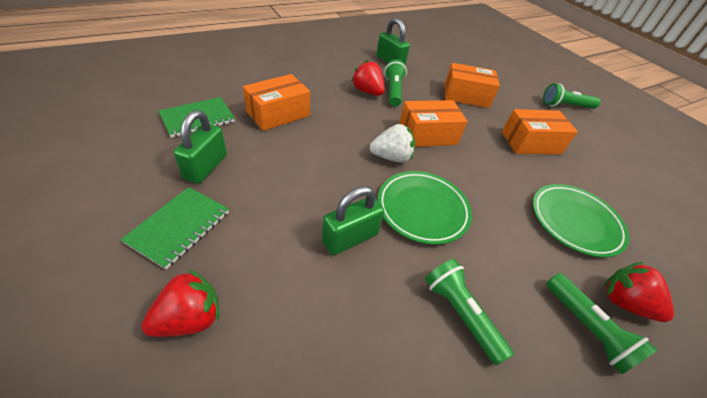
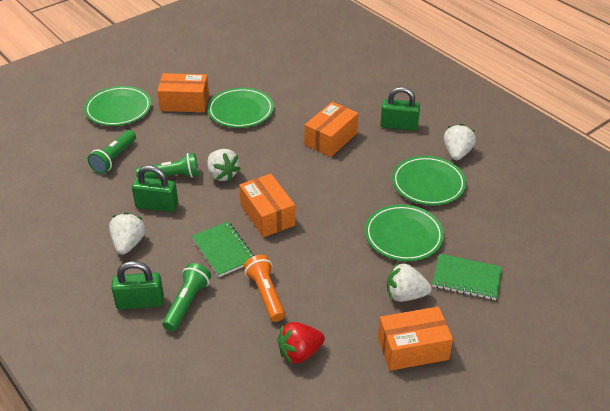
green flashlight: 4 -> 3
green plate: 2 -> 4
orange flashlight: 0 -> 1
red strawberry: 3 -> 1
white strawberry: 1 -> 4

